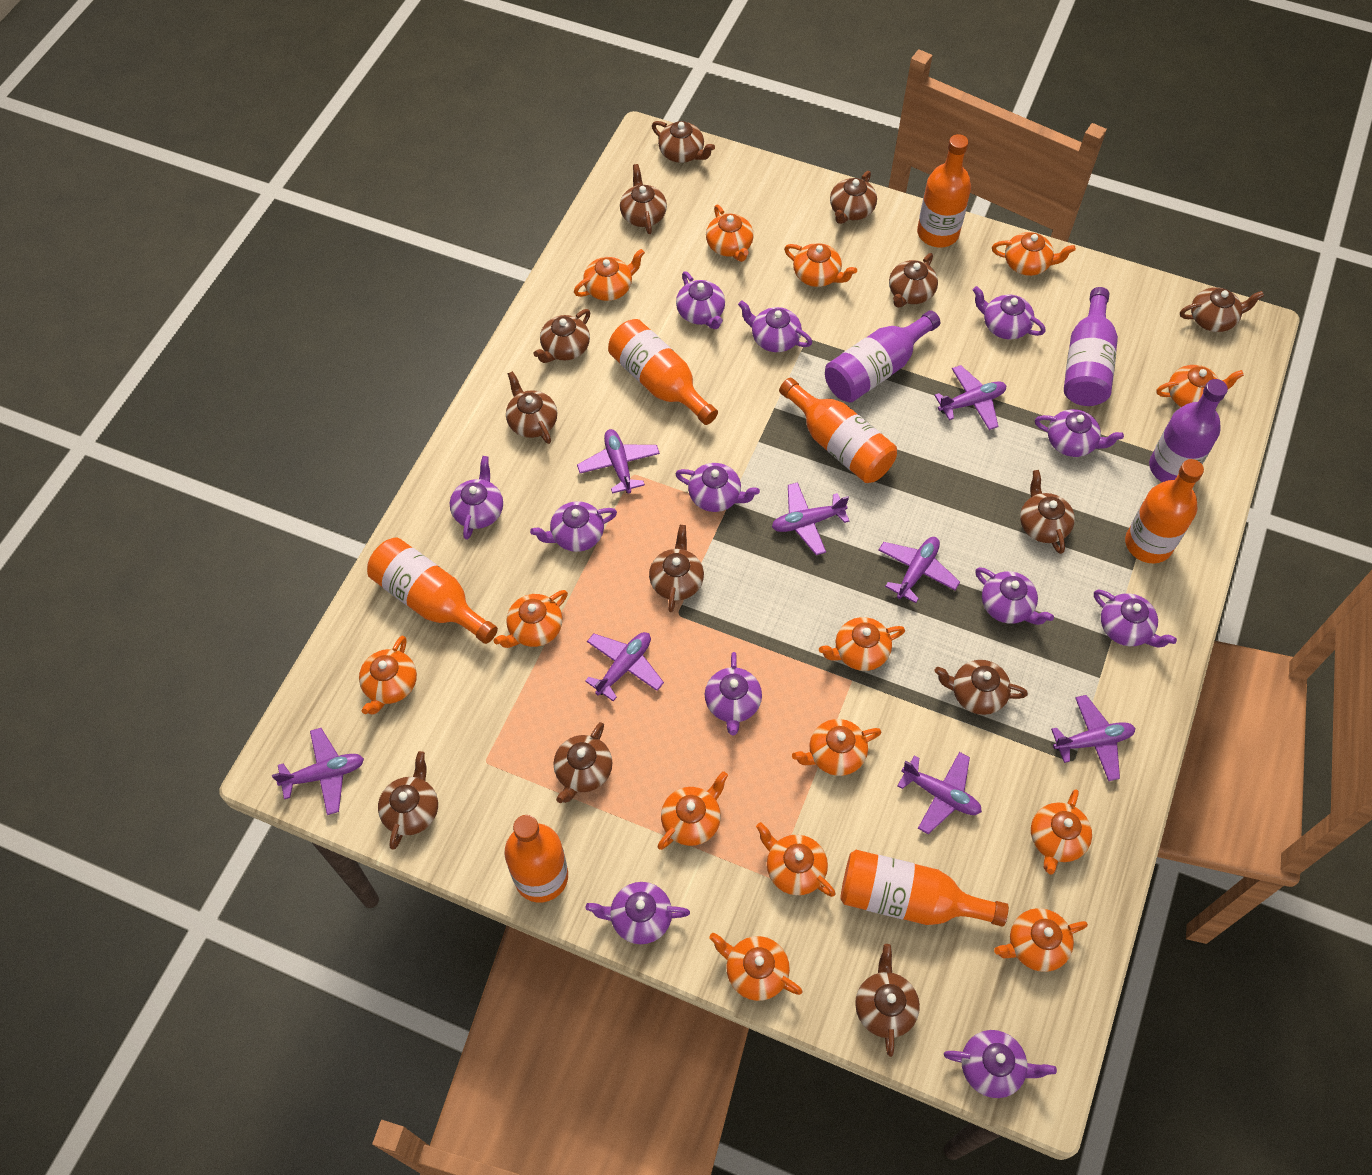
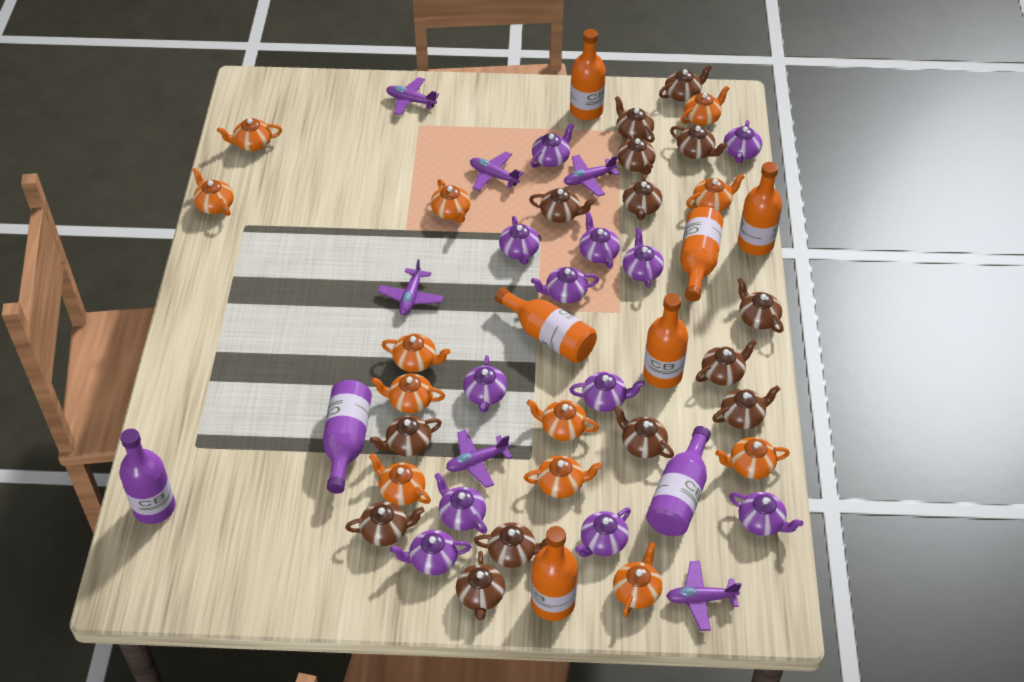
brown teapot: 13 -> 14
orange bottle: 7 -> 6
orange teapot: 14 -> 12
purple plane: 8 -> 6

